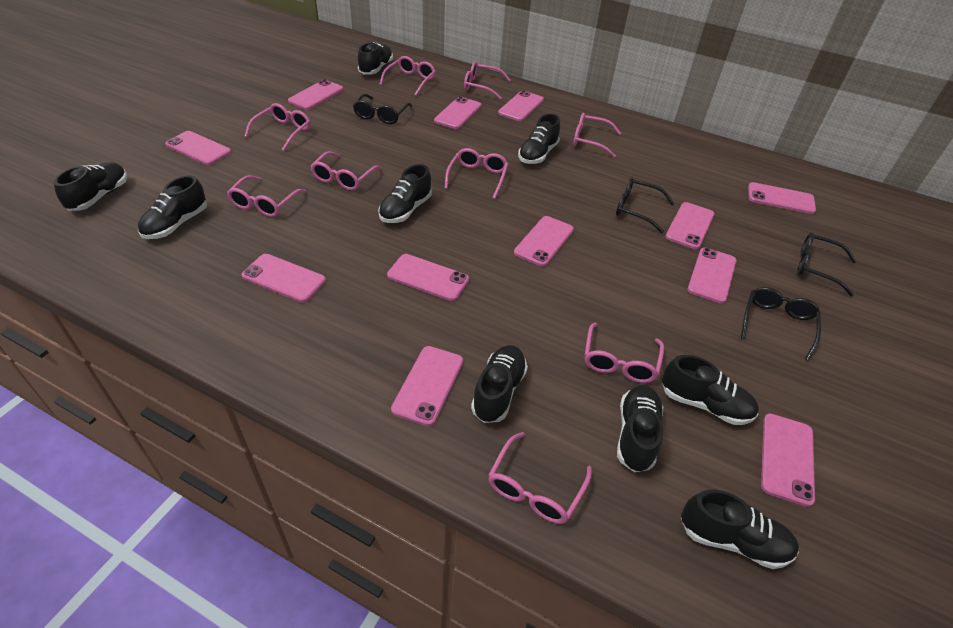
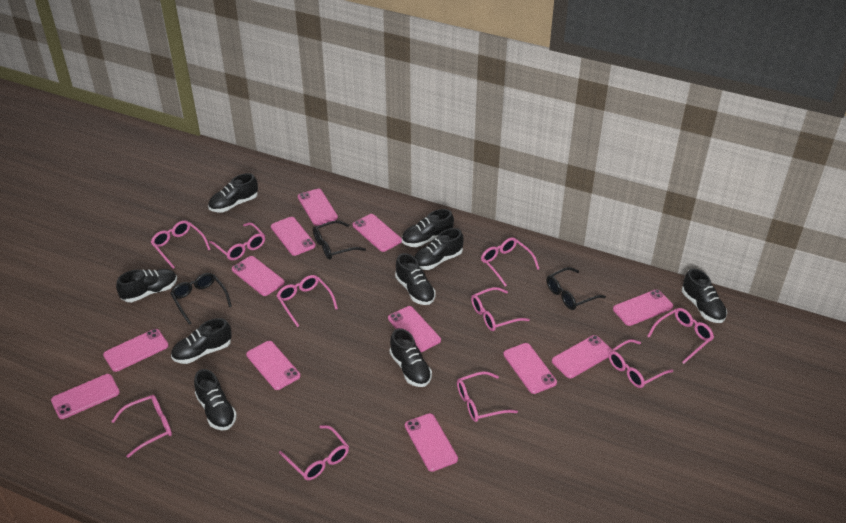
black glasses: 4 -> 3
pink glasses: 9 -> 10

